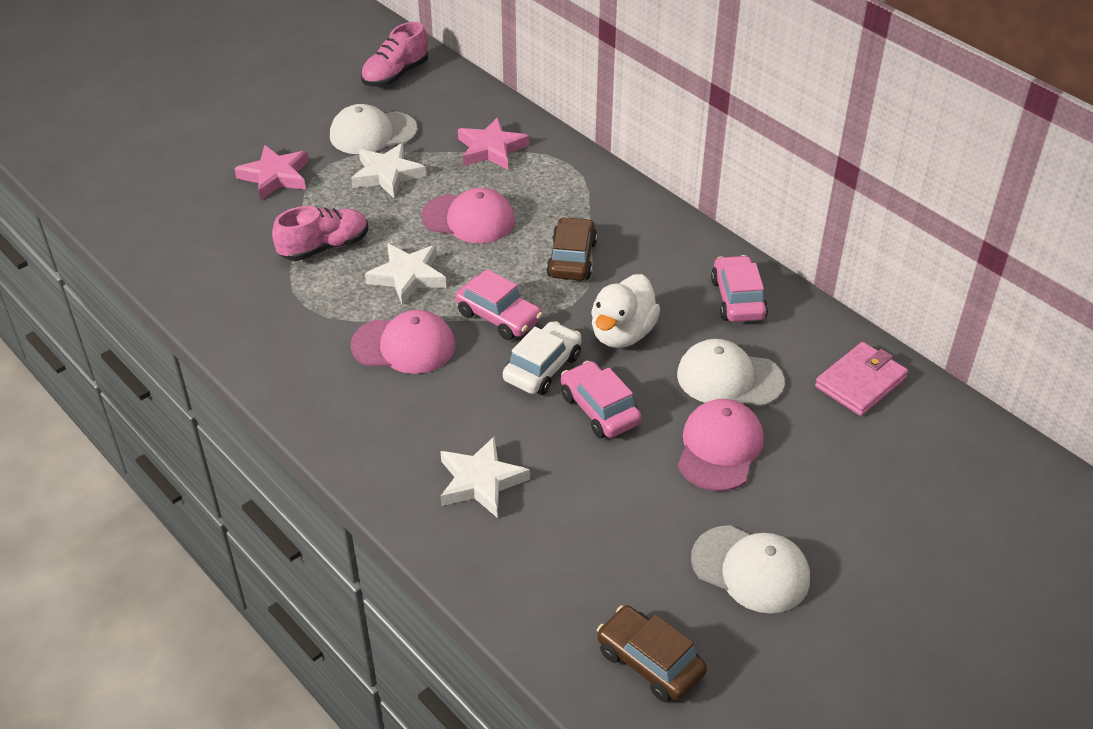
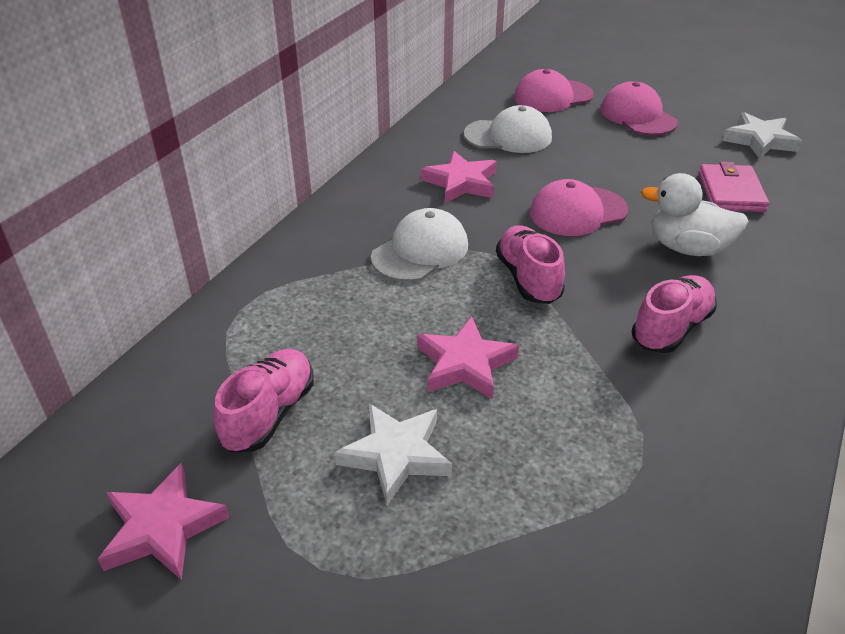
brown car: 2 -> 0
pink car: 3 -> 0
pink shoe: 2 -> 3
pink star: 2 -> 3
white cap: 3 -> 2
white car: 1 -> 0
white star: 3 -> 2

